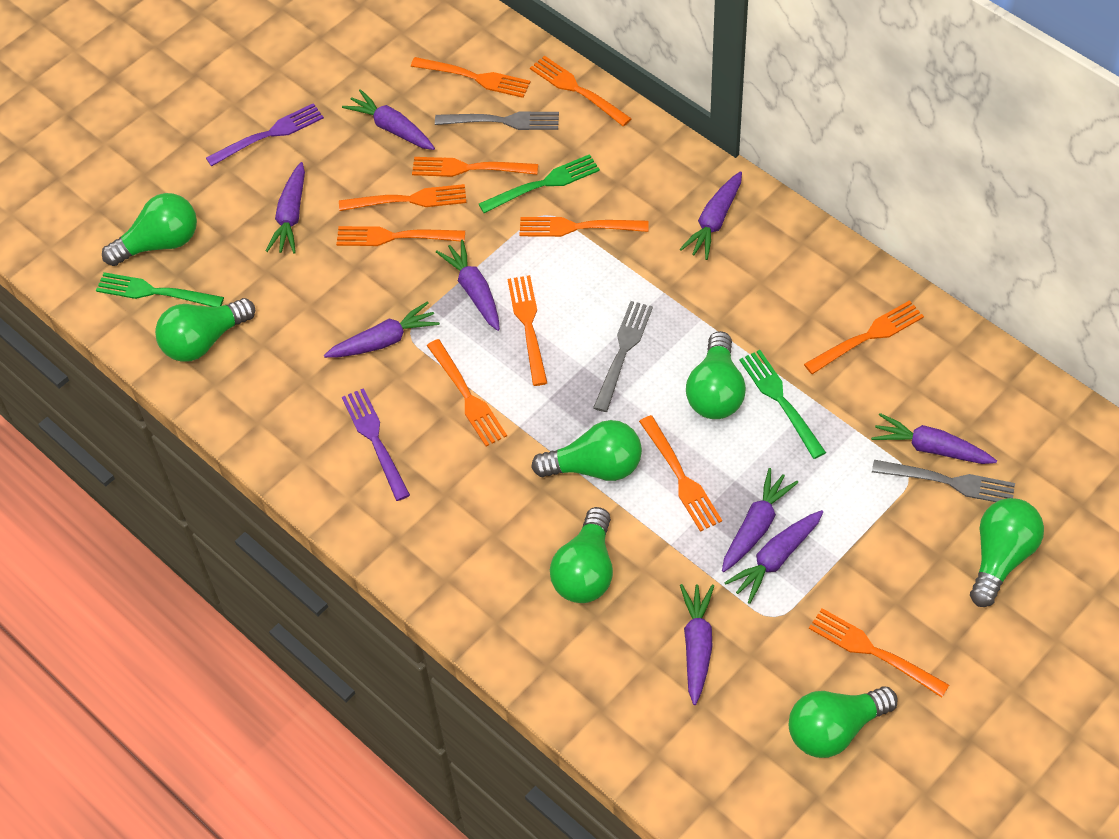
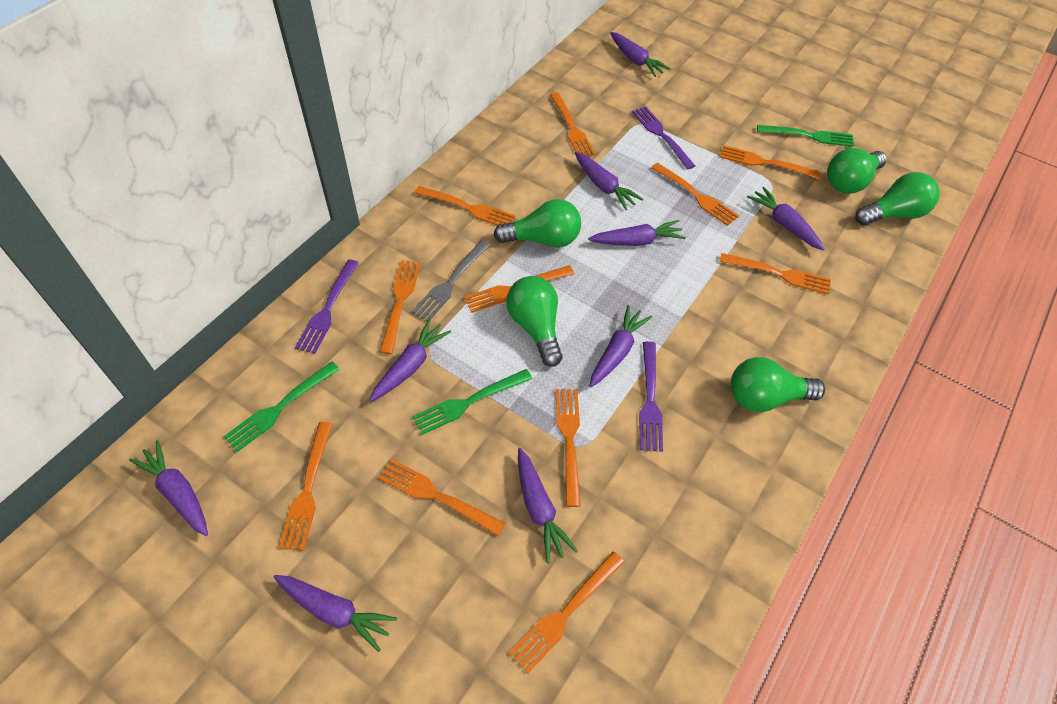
green light bulb: 7 -> 5
grey fork: 3 -> 1
purple fork: 2 -> 3

